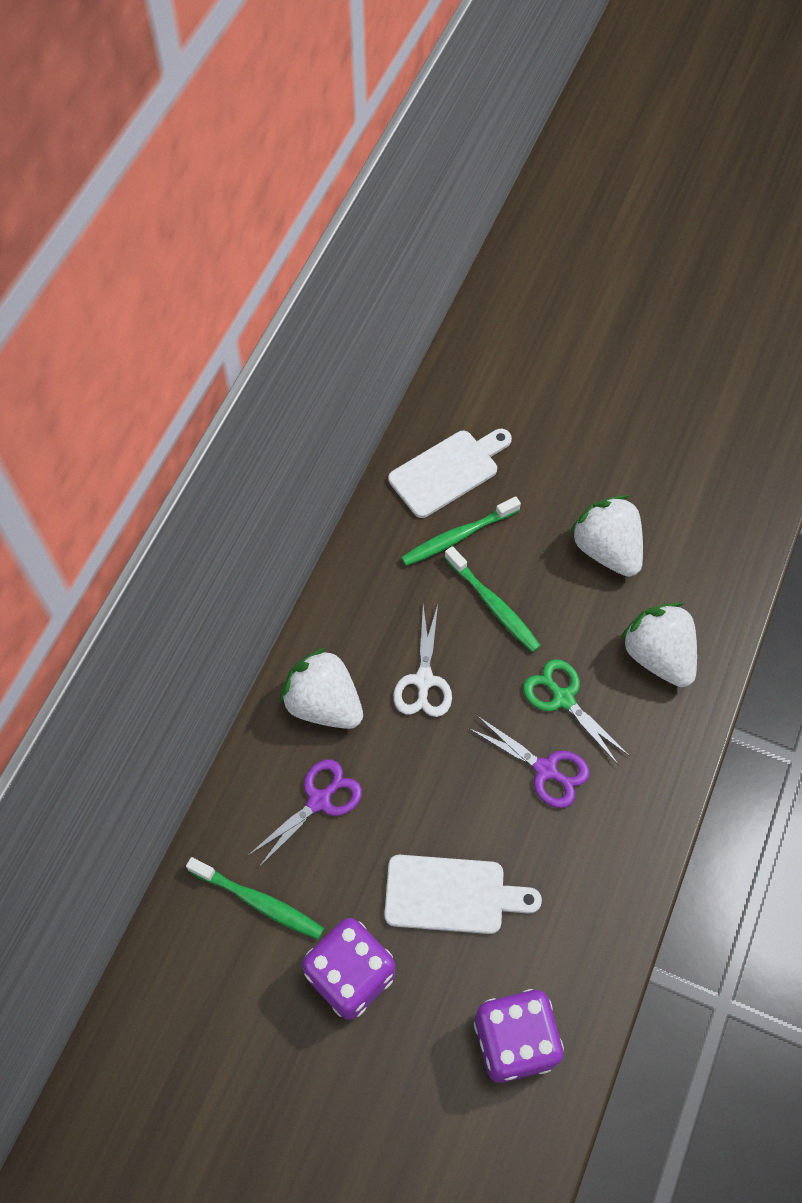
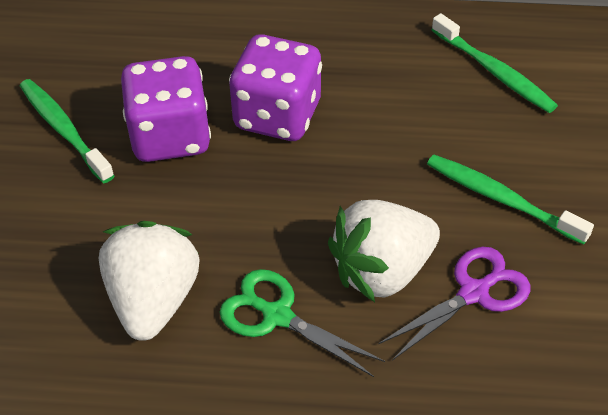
purple scissors: 2 -> 1
white cutting board: 2 -> 0
white scissors: 1 -> 0
white strawberry: 3 -> 2

